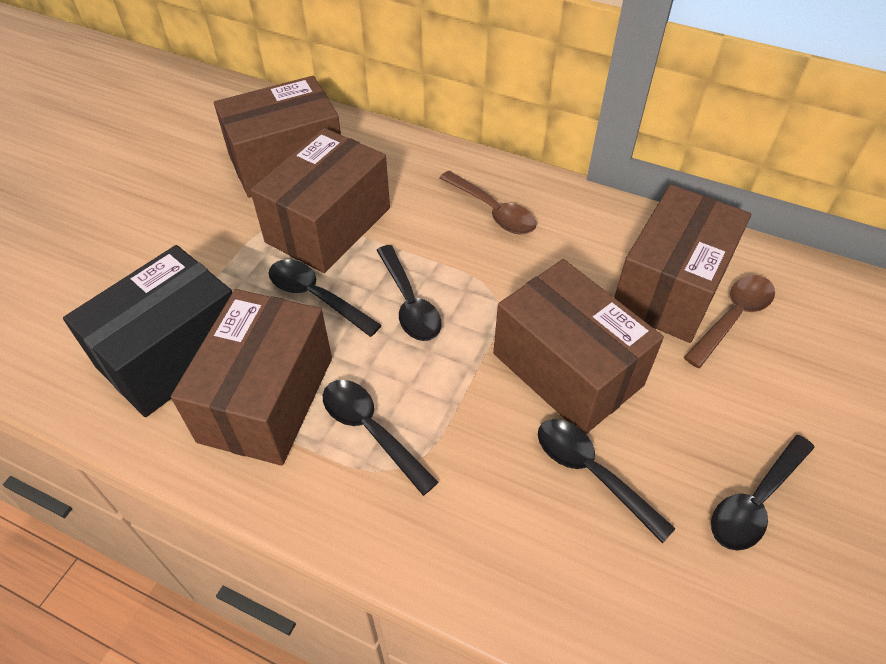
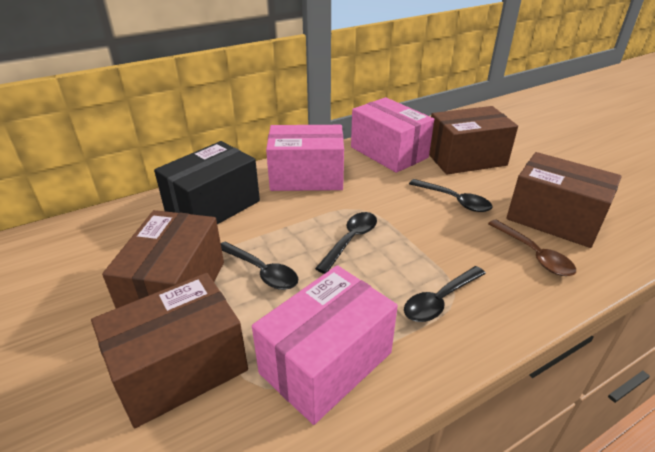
black spoon: 5 -> 4
brown box: 5 -> 4
brown spoon: 2 -> 1
pink box: 0 -> 3

